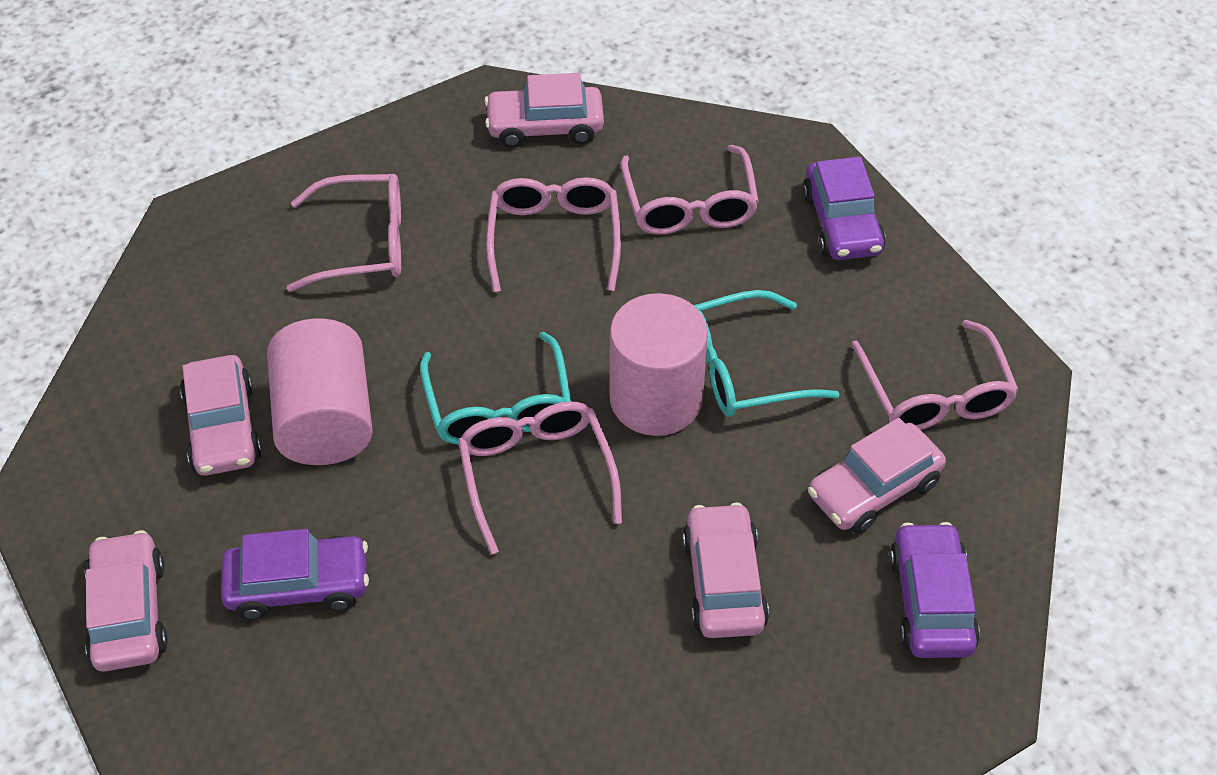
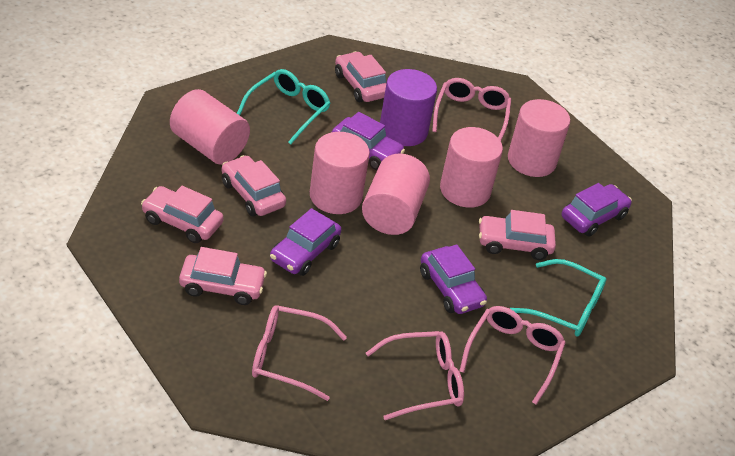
pink cylinder: 2 -> 5
pink glasses: 5 -> 4
purple car: 3 -> 4
purple cylinder: 0 -> 1

